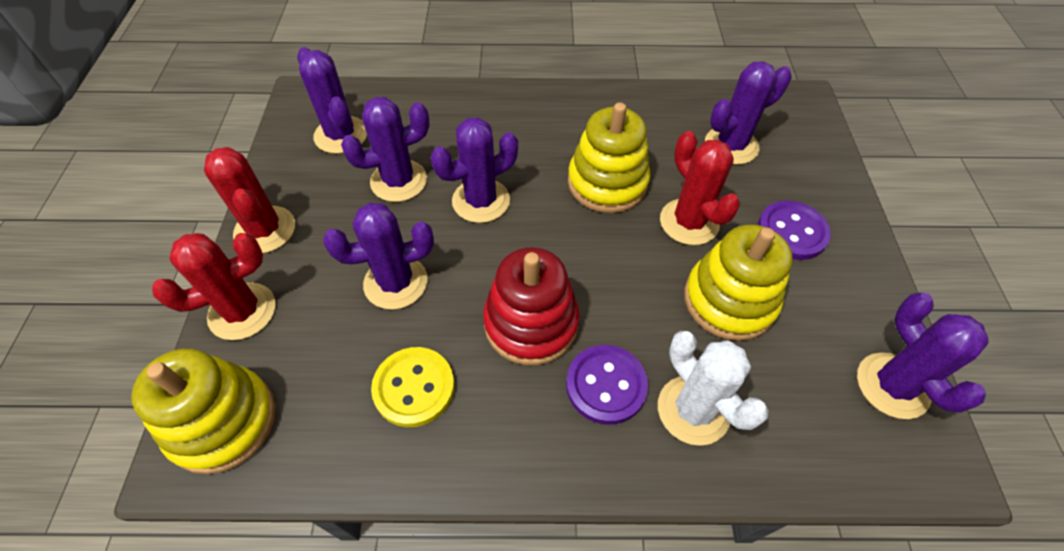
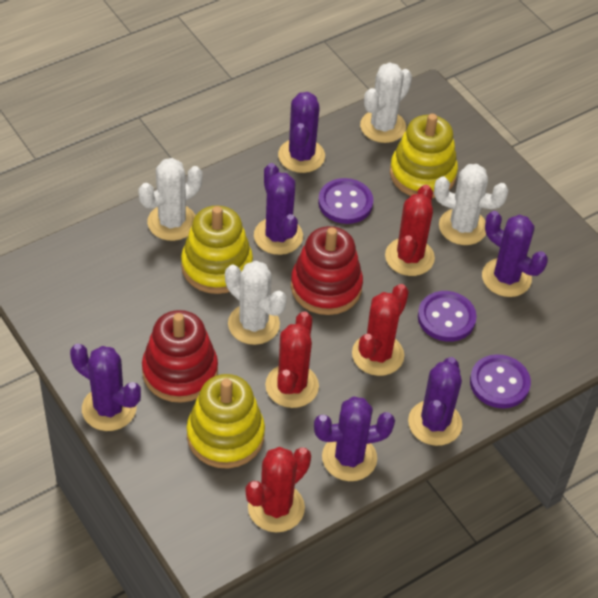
purple button: 2 -> 3
red cactus: 3 -> 4
red stacking toy: 1 -> 2
white cactus: 1 -> 4
yellow button: 1 -> 0

